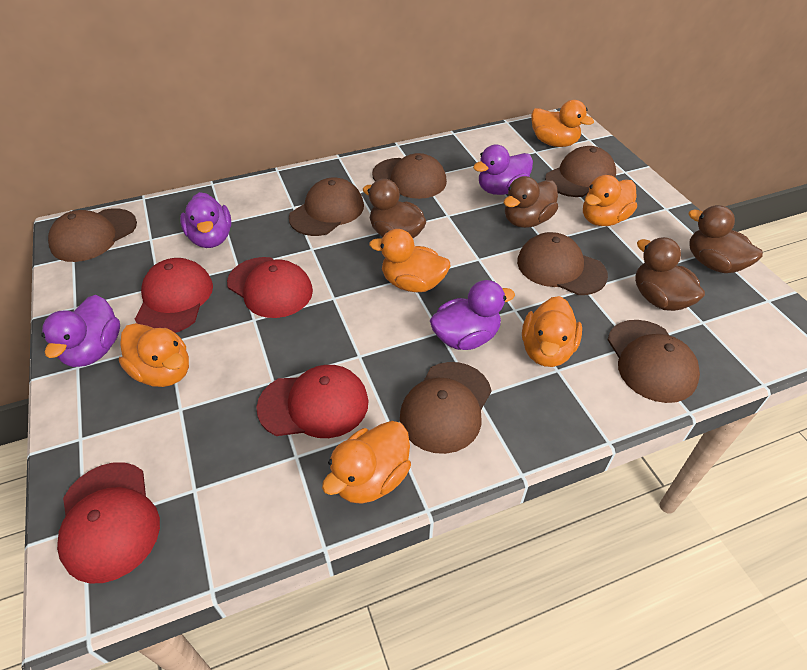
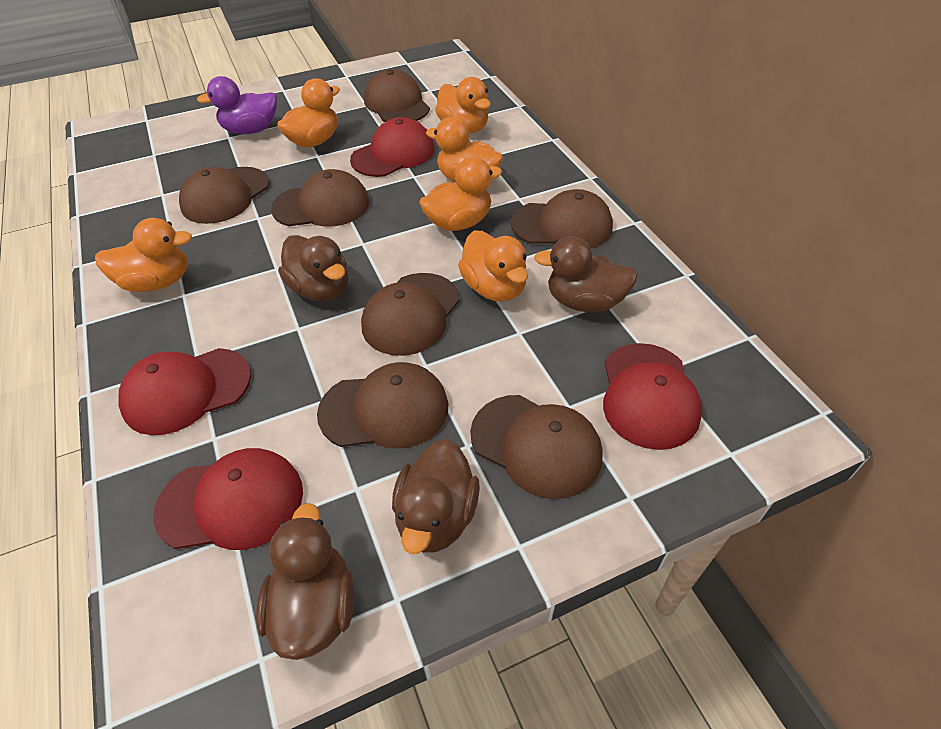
purple duck: 4 -> 1

